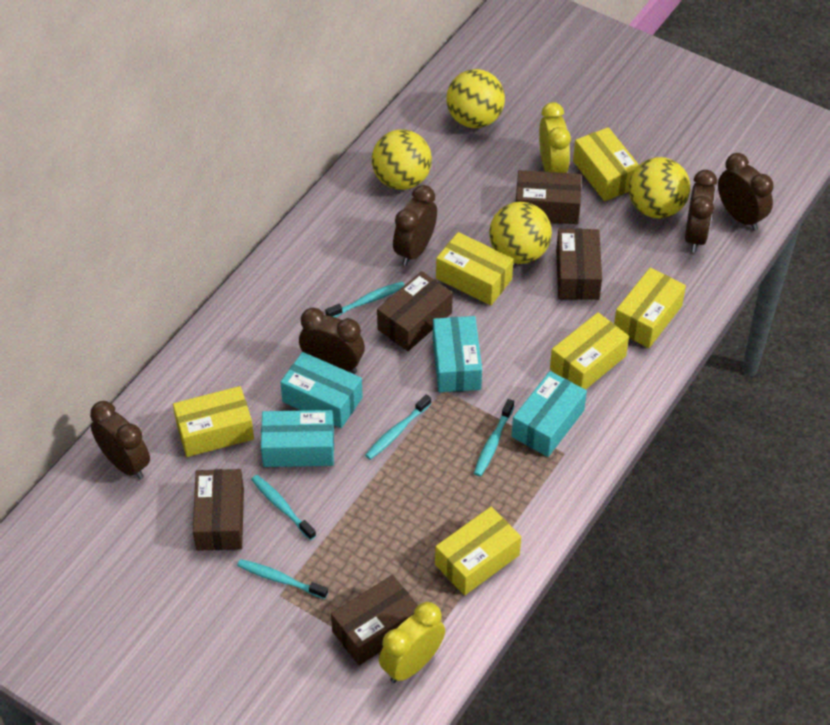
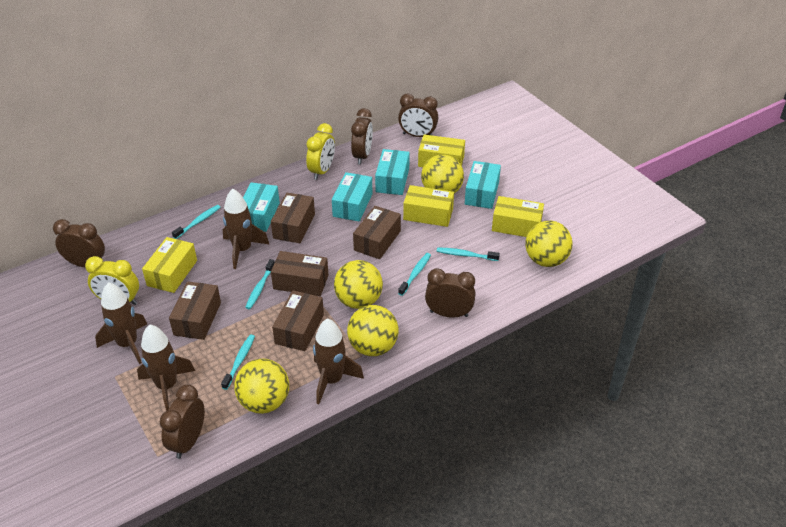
brown rocket: 0 -> 4
yellow ball: 4 -> 5
yellow box: 6 -> 4

